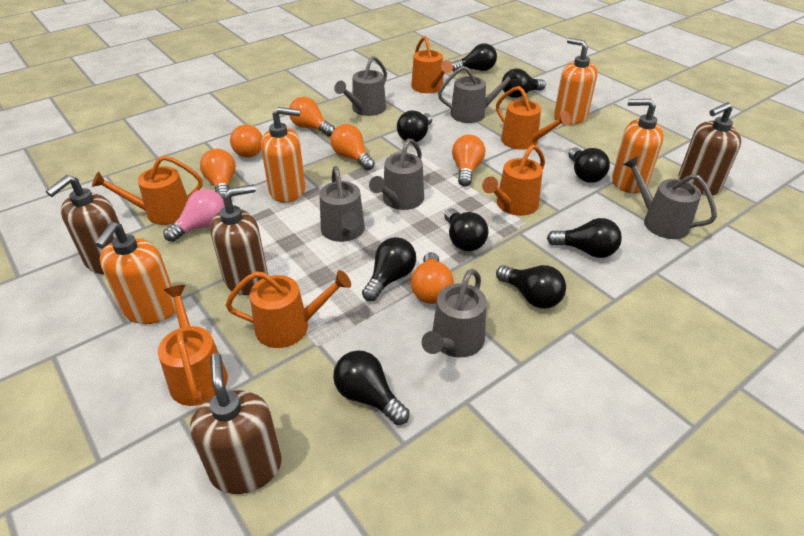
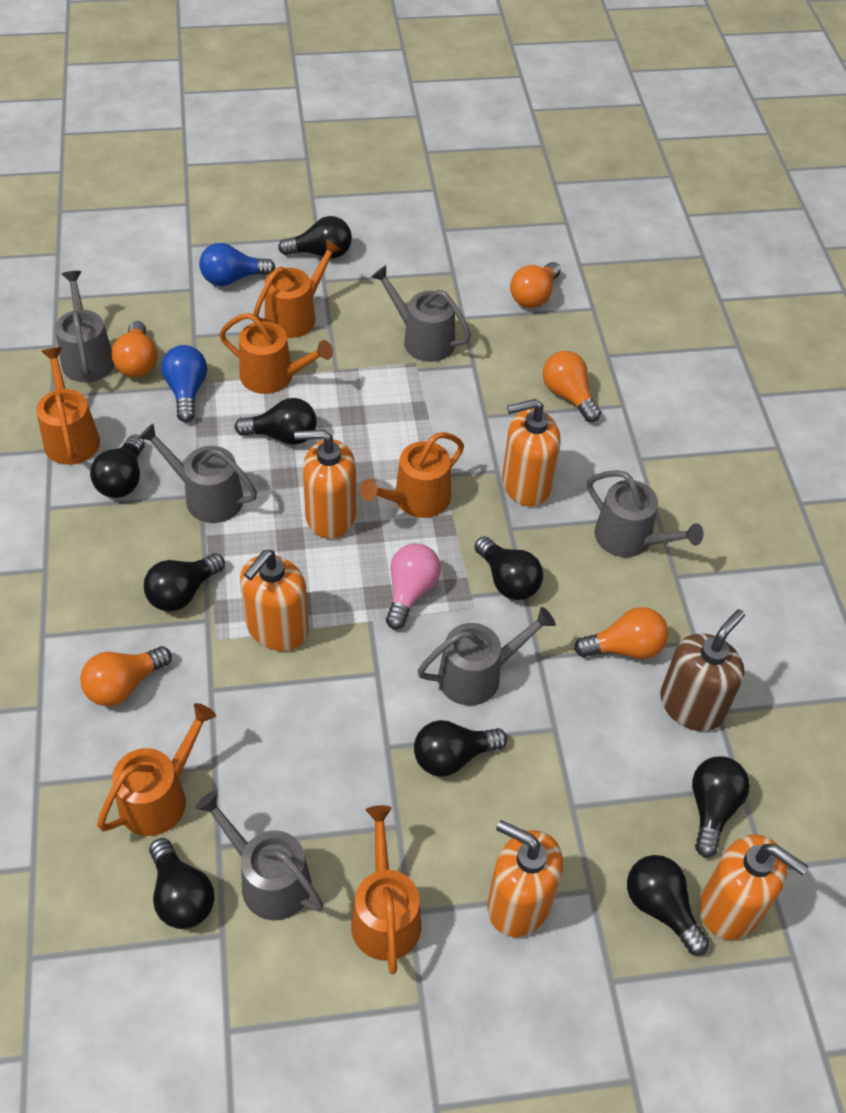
blue light bulb: 0 -> 2
brown soap dispenser: 4 -> 1
orange light bulb: 6 -> 5
orange soap dispenser: 4 -> 5

